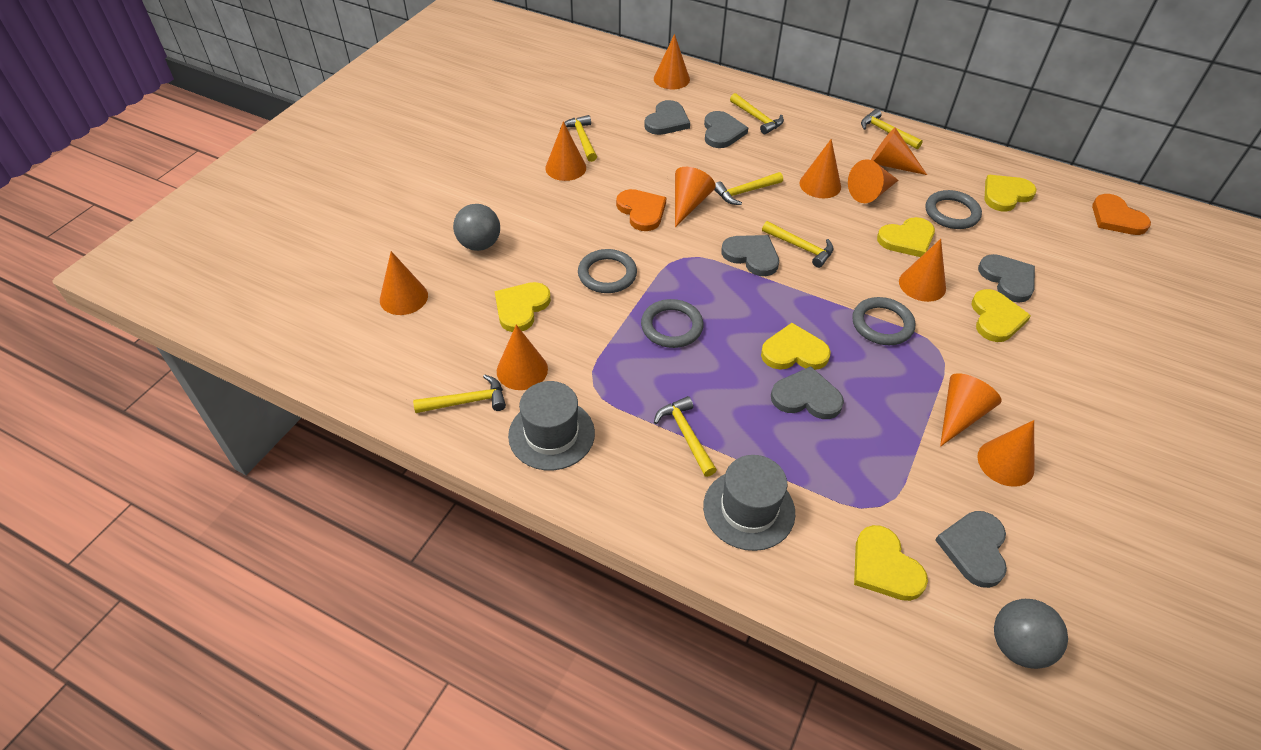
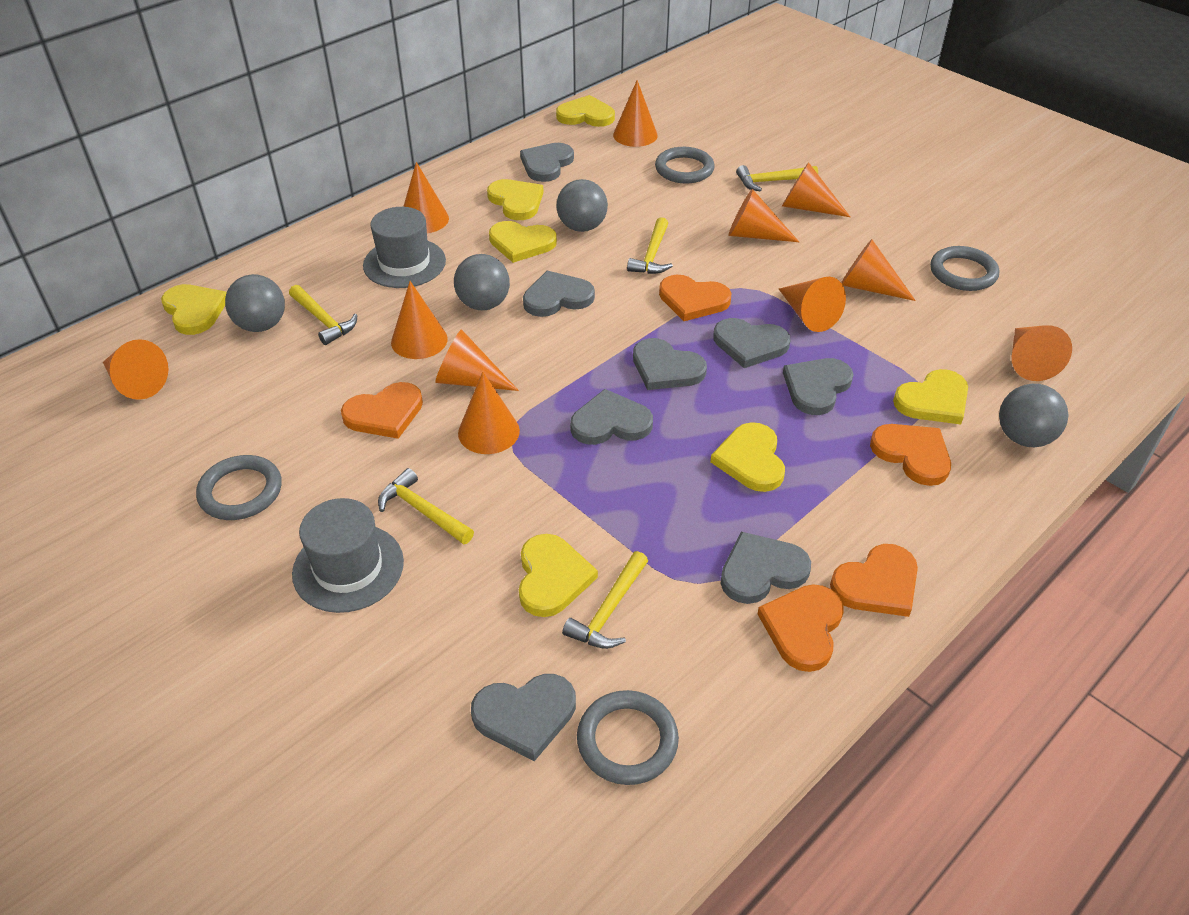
grey ball: 2 -> 4
grey heart: 6 -> 8
orange heart: 2 -> 5
yellow hammer: 7 -> 5
yellow heart: 6 -> 7

